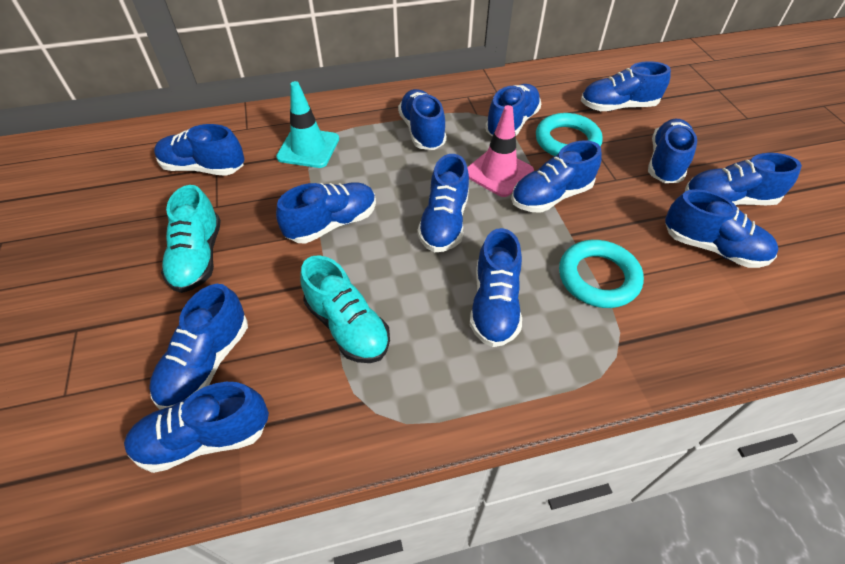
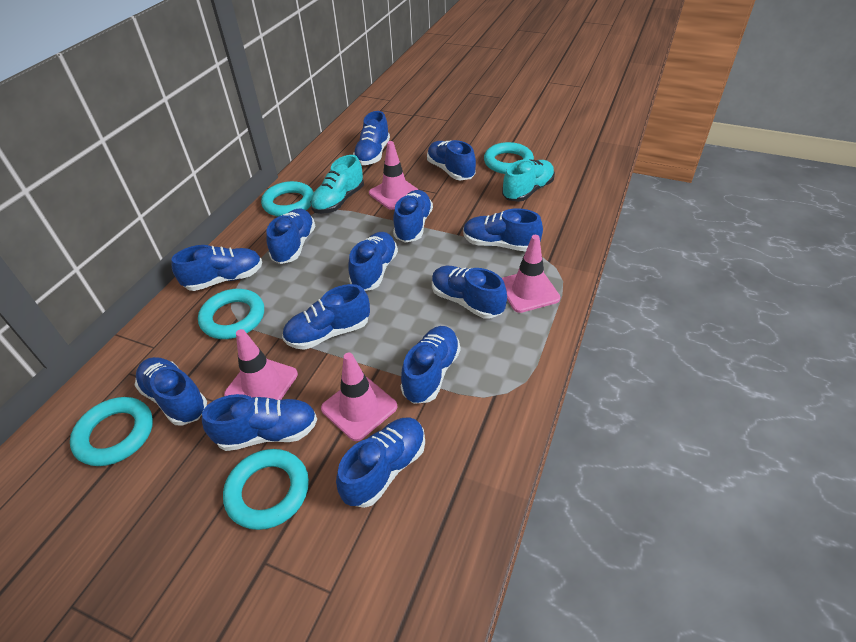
pink traffic cone: 1 -> 4
turquoise ring: 2 -> 5
turquoise traffic cone: 1 -> 0

